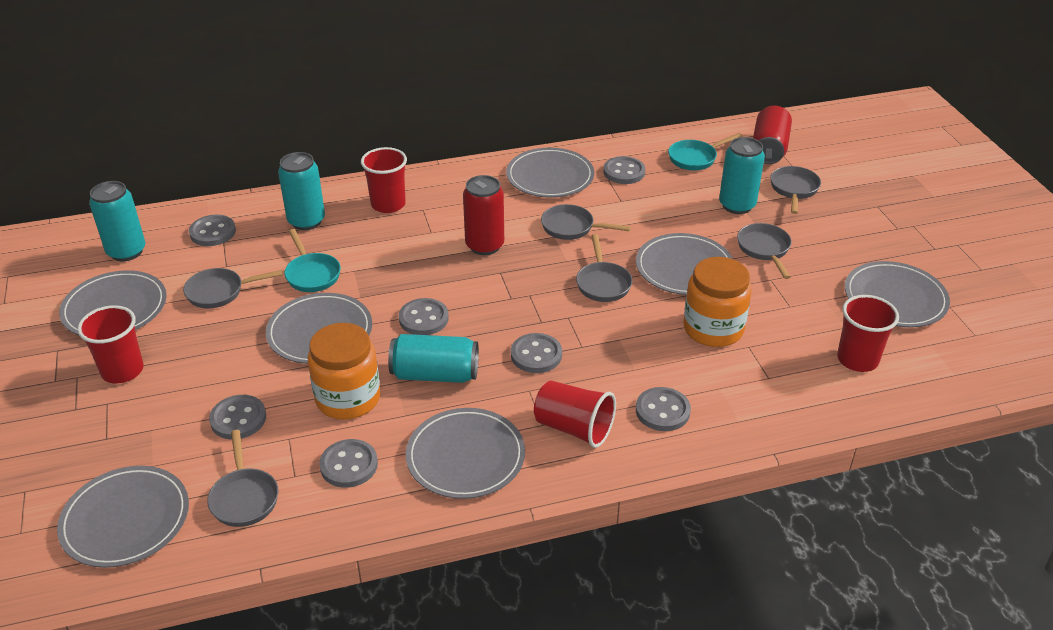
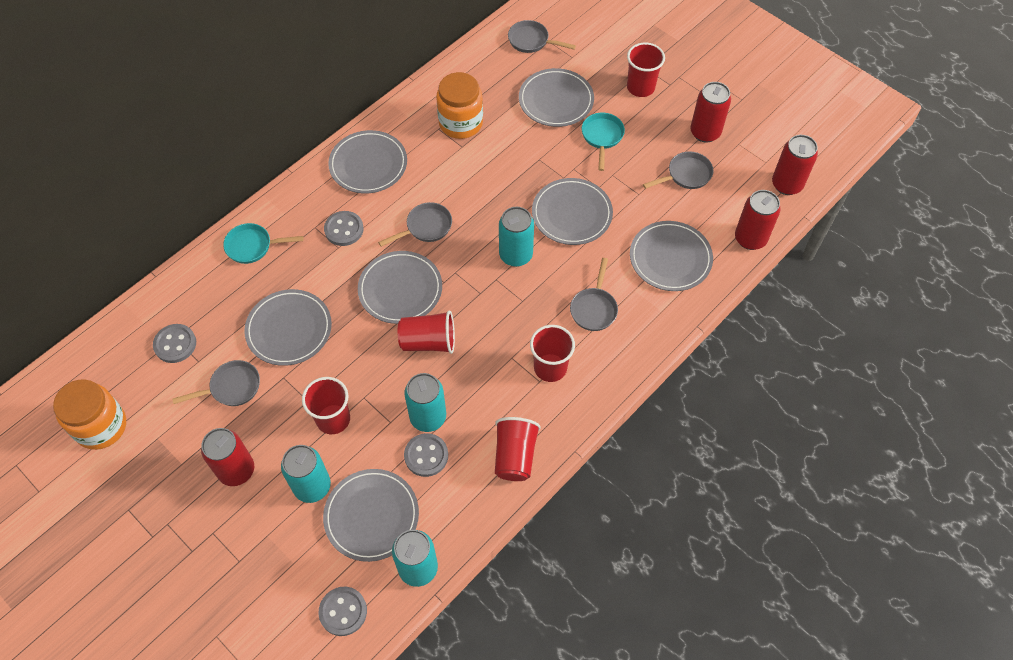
grey button: 7 -> 4
grey pan: 6 -> 5
red can: 2 -> 4
red cup: 4 -> 5

